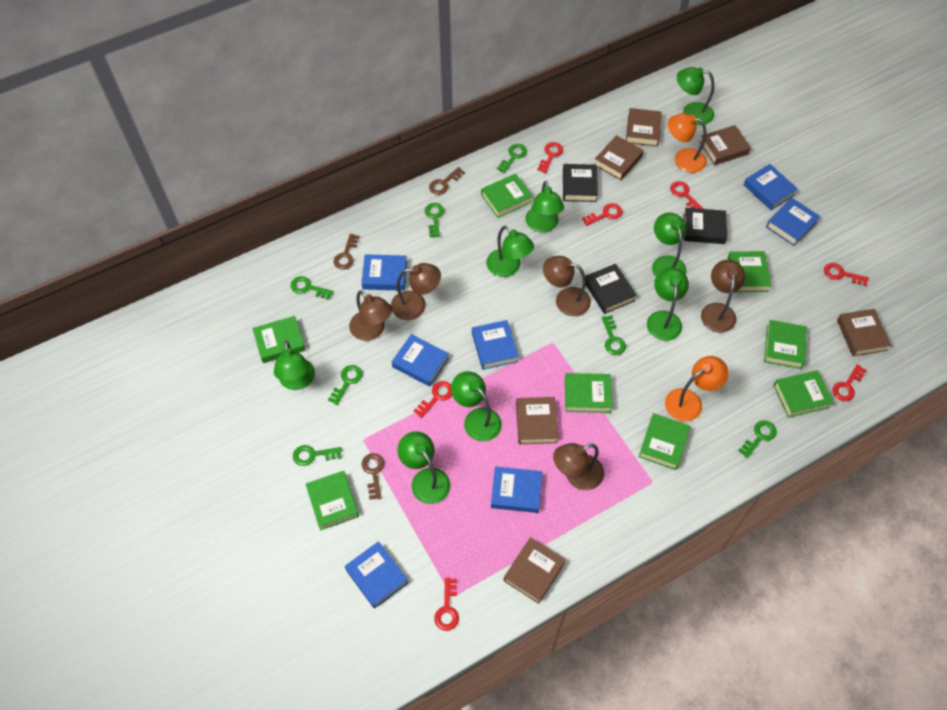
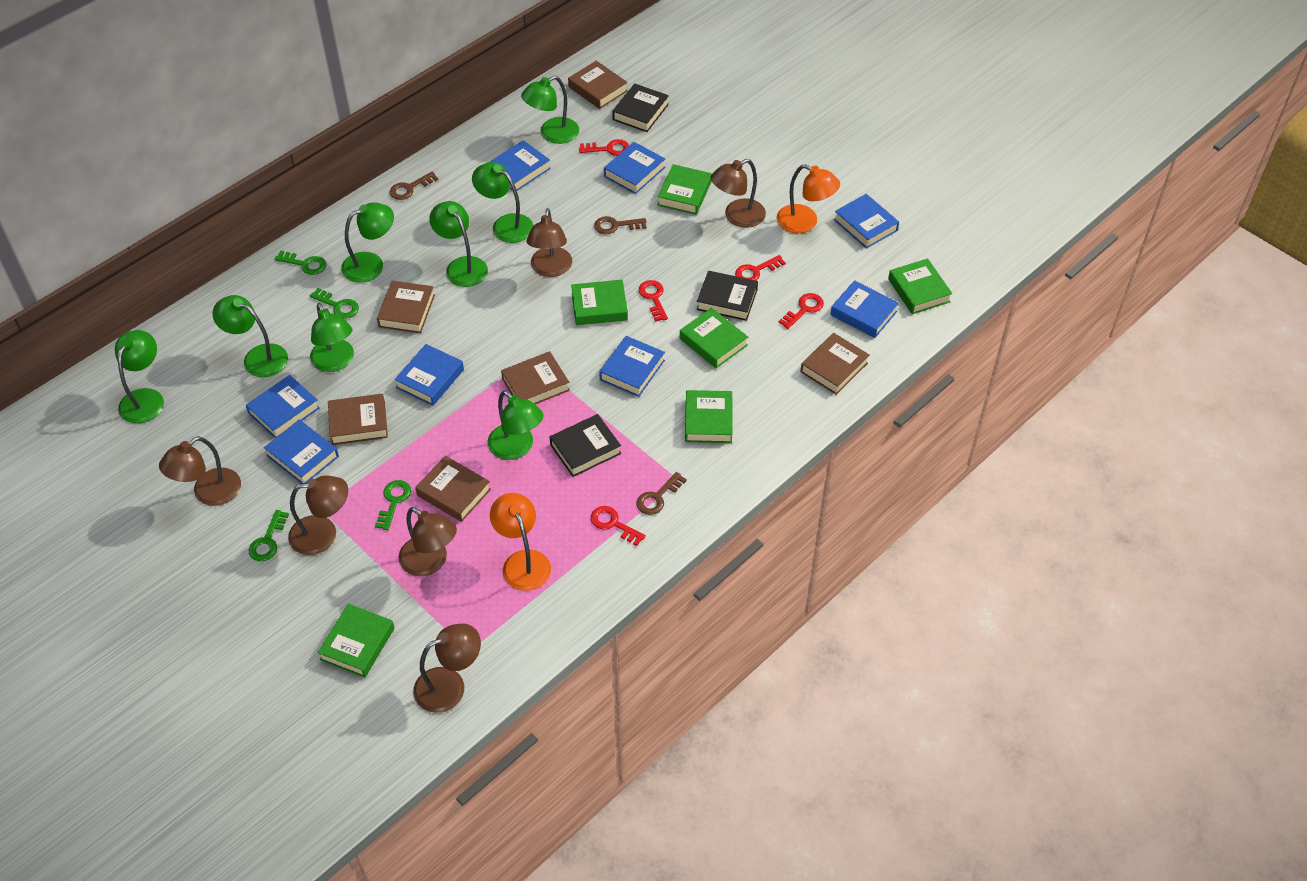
blue book: 7 -> 8
brown lamp: 5 -> 6
green book: 8 -> 6
green key: 7 -> 4
red key: 7 -> 5

